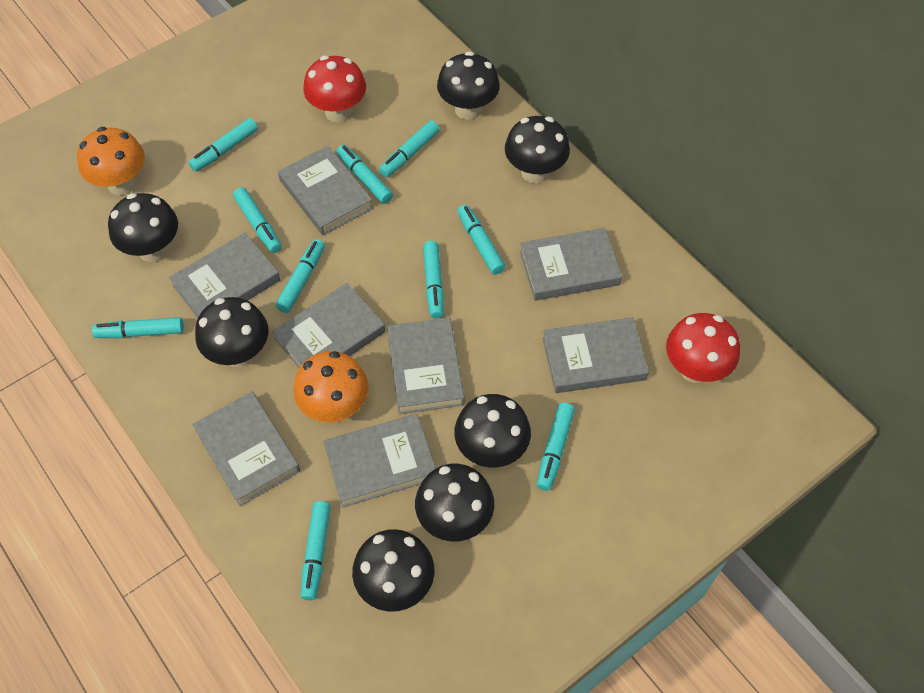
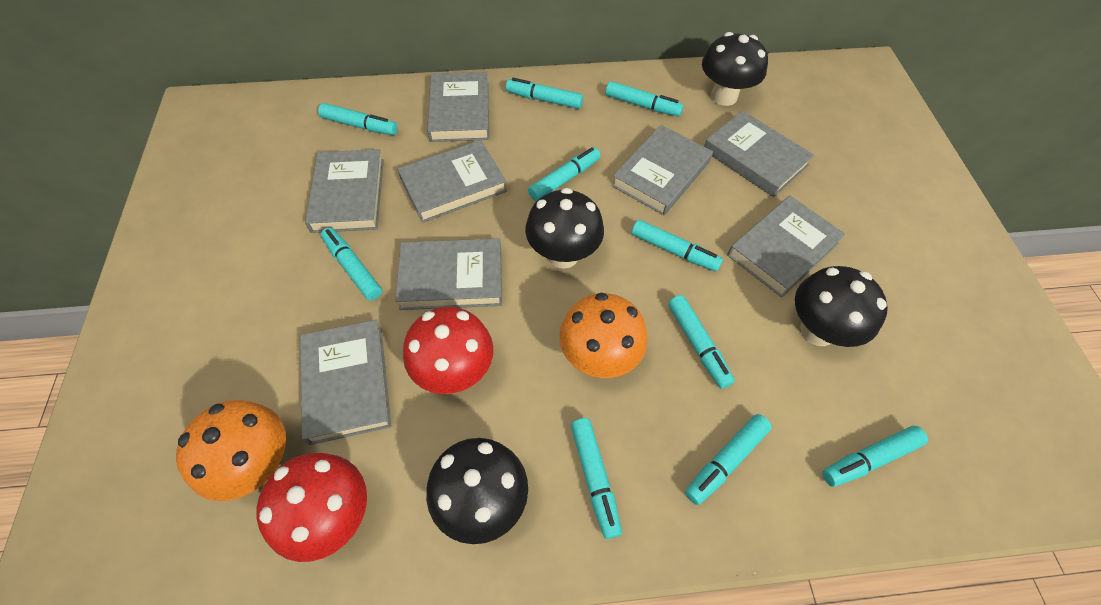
black mushroom: 7 -> 4

